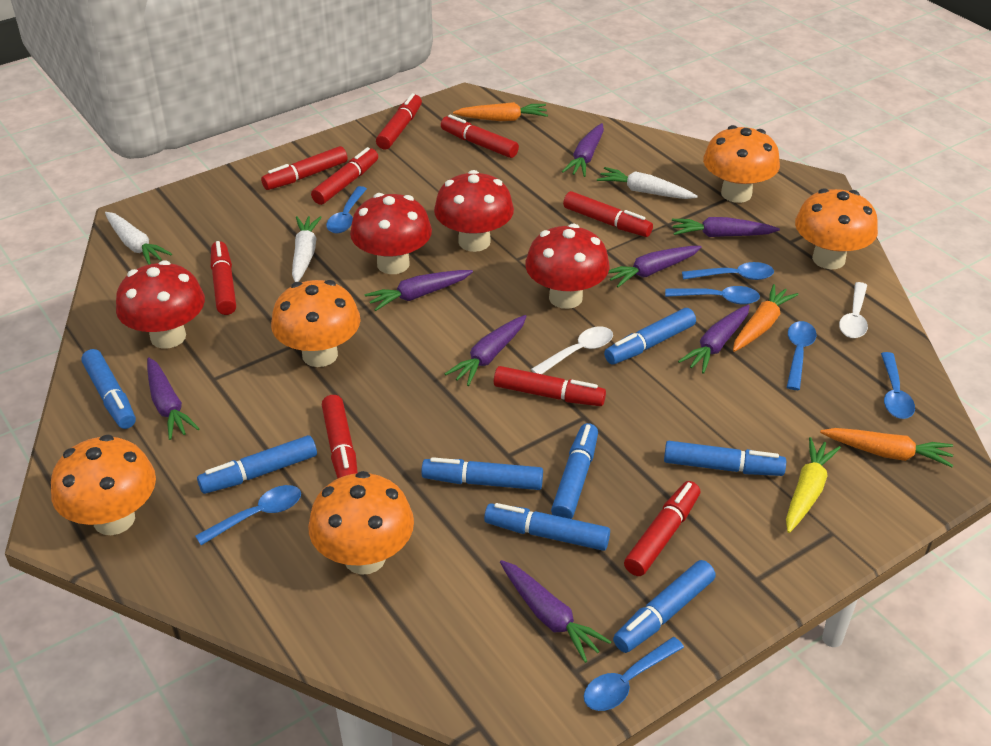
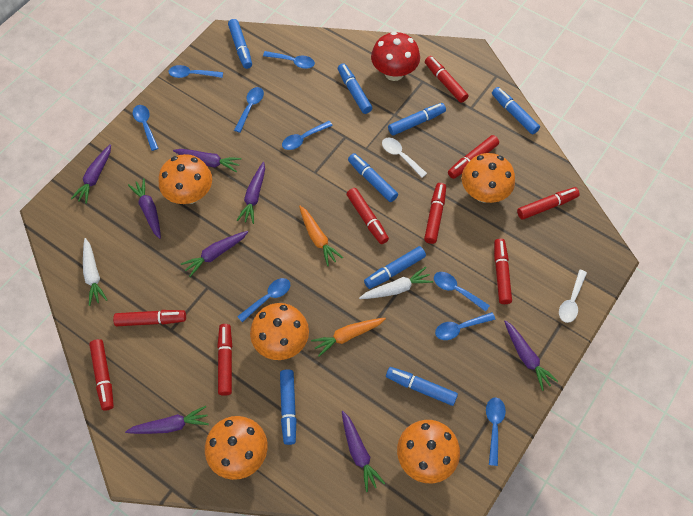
blue spoon: 7 -> 9
orange carrot: 3 -> 2
red mushroom: 4 -> 1
white carrot: 3 -> 2
yellow carrot: 1 -> 0

